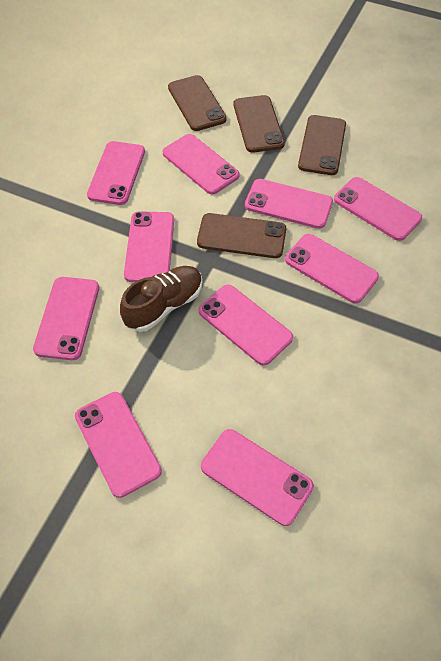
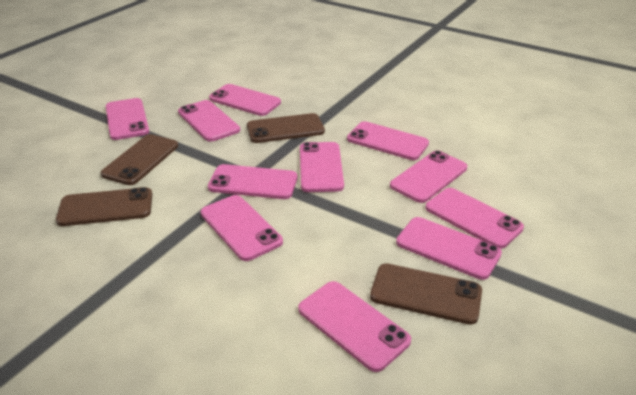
brown shoe: 1 -> 0
pink phone: 10 -> 11

